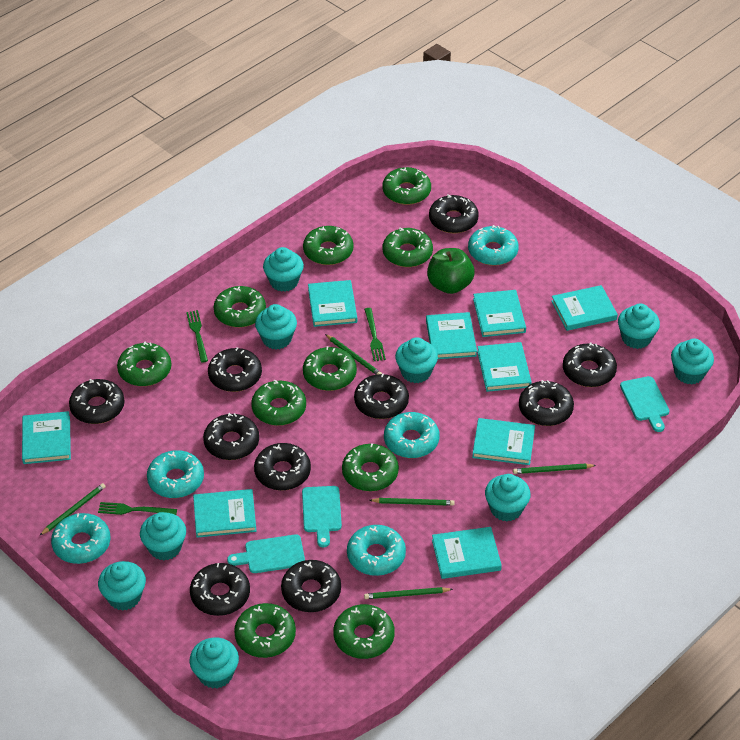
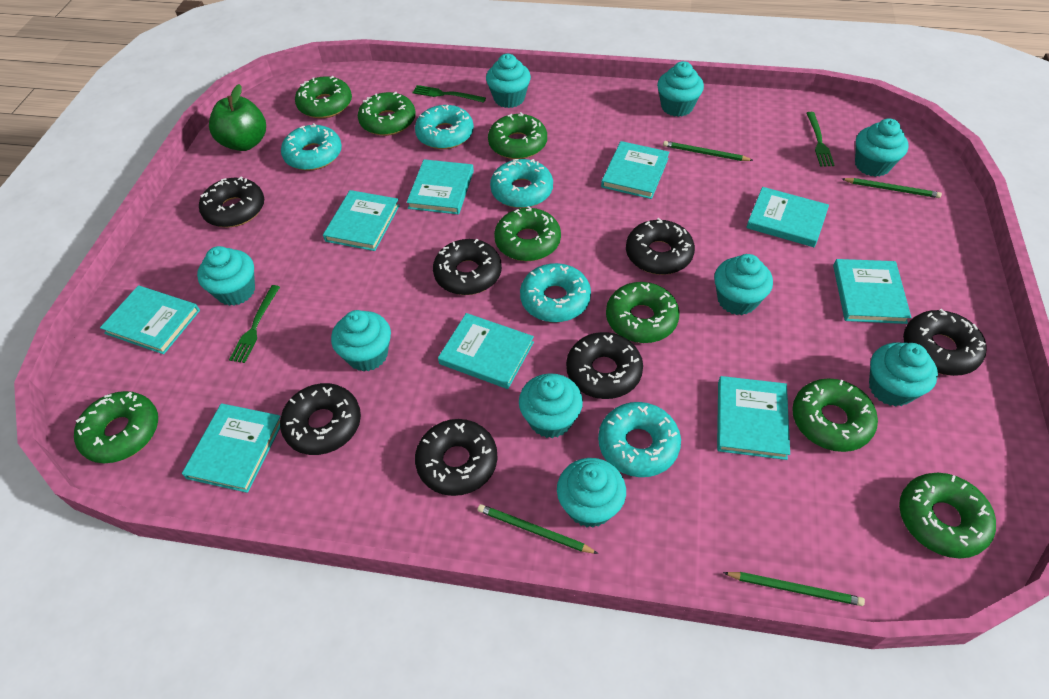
black donut: 10 -> 7
green donut: 10 -> 8
green pencil: 5 -> 4
turquoise cutting board: 3 -> 0

